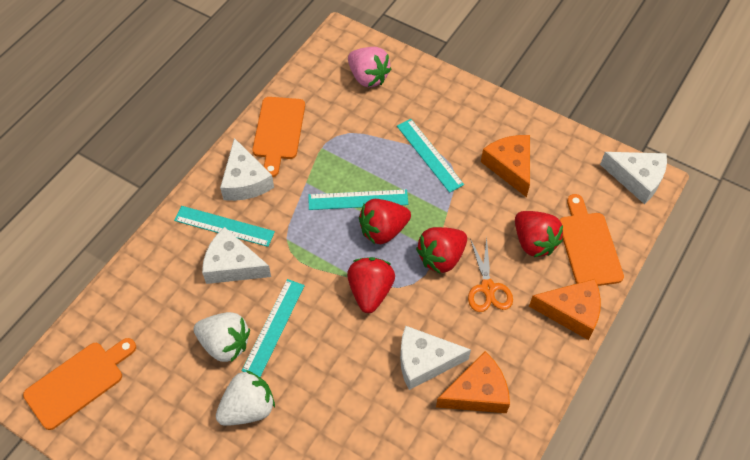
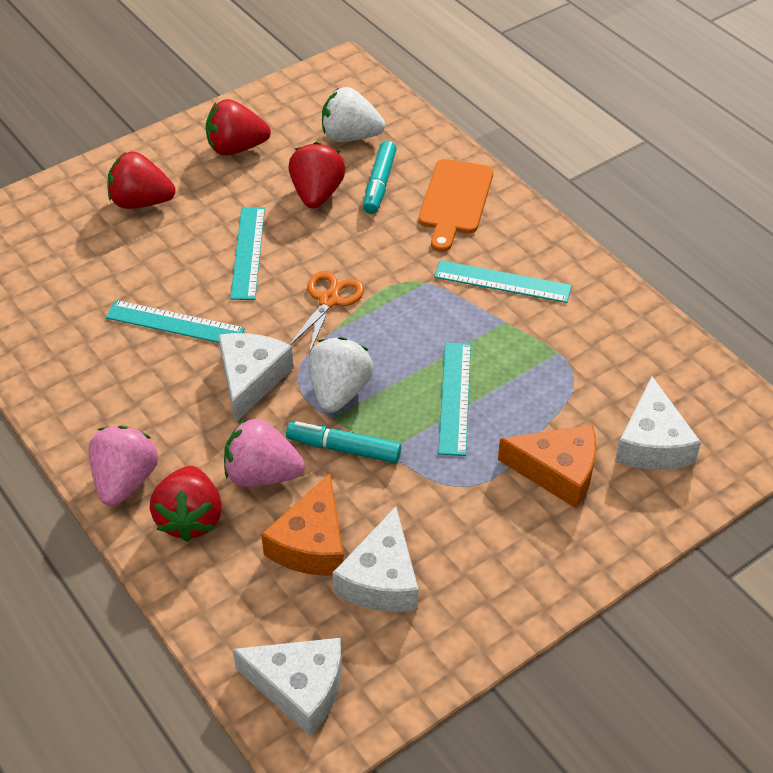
orange cheese: 3 -> 2
orange cutting board: 3 -> 1
pink strawberry: 1 -> 2
turquoise marker: 0 -> 2

